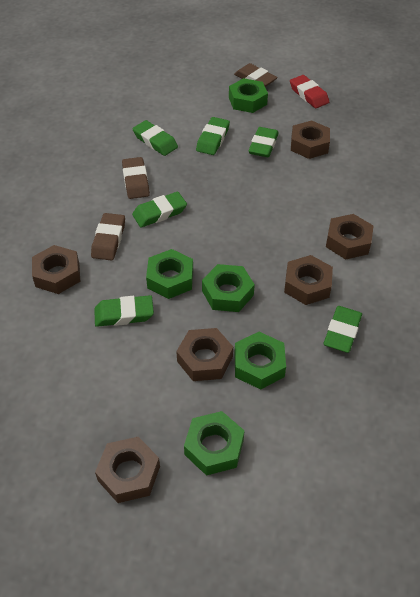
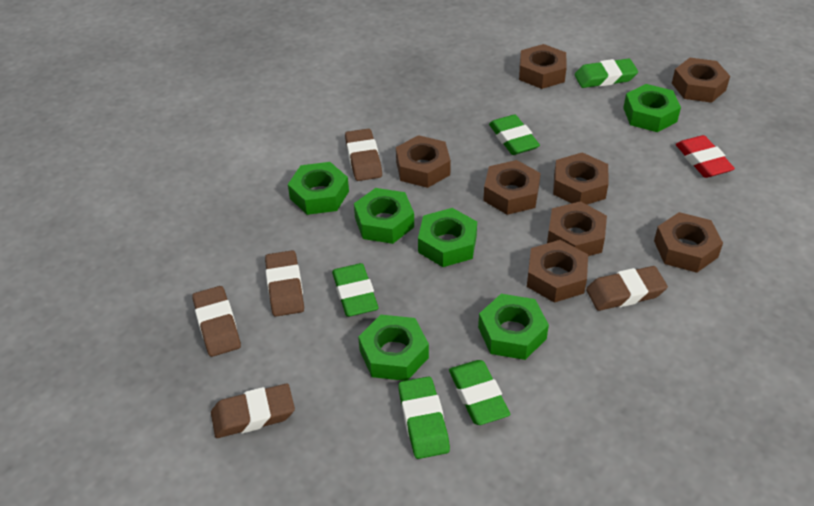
brown eraser: 3 -> 5
brown nut: 6 -> 8
green eraser: 6 -> 5
green nut: 5 -> 6

